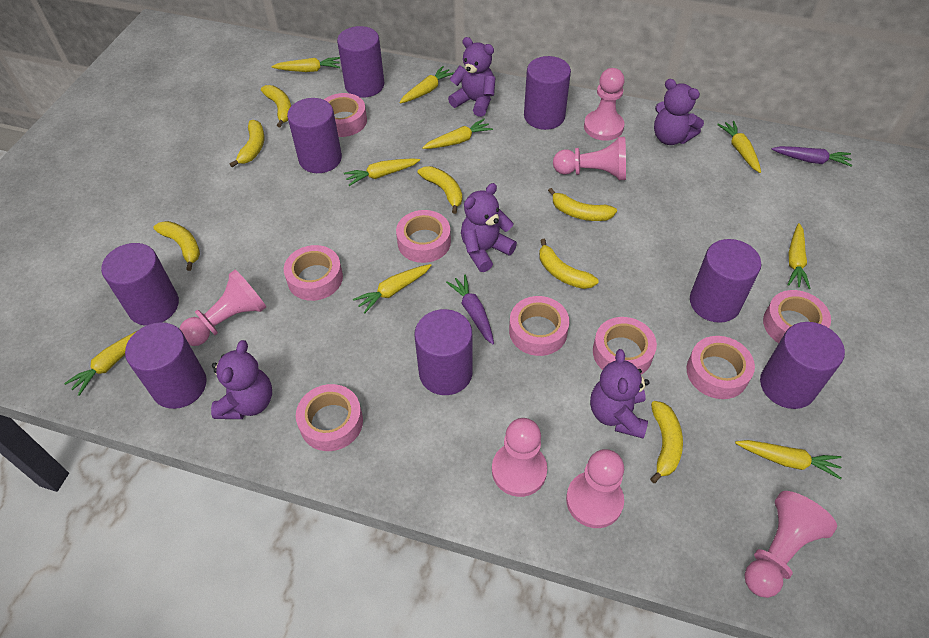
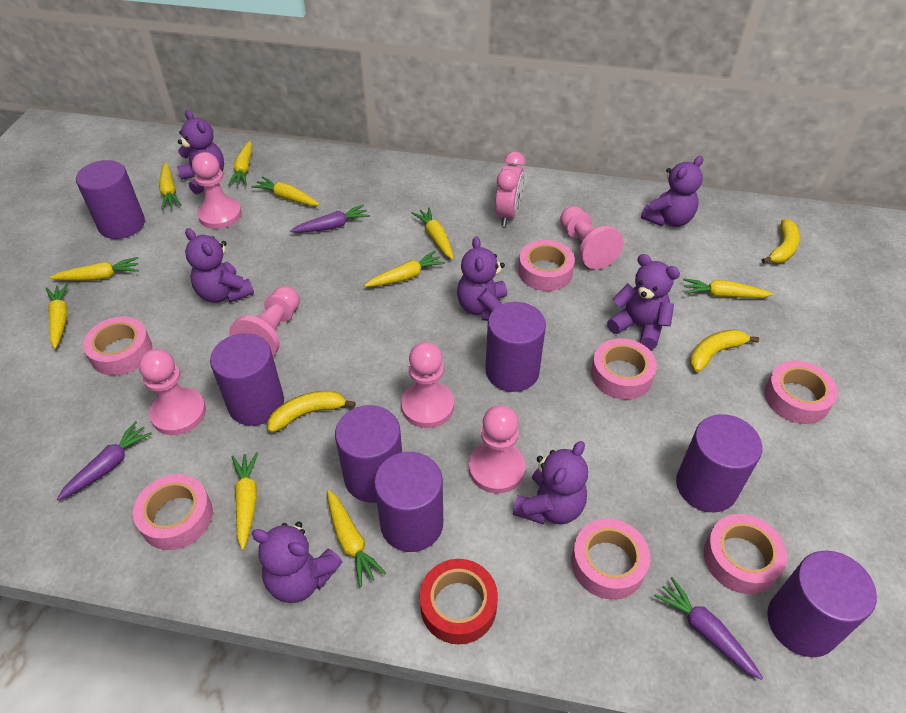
pink clock: 0 -> 1
pink tape: 8 -> 7
purple carrot: 2 -> 3
purple cylinder: 8 -> 7
purple teddy bear: 5 -> 7
red tape: 0 -> 1
yellow banana: 7 -> 3
yellow carrot: 9 -> 10

